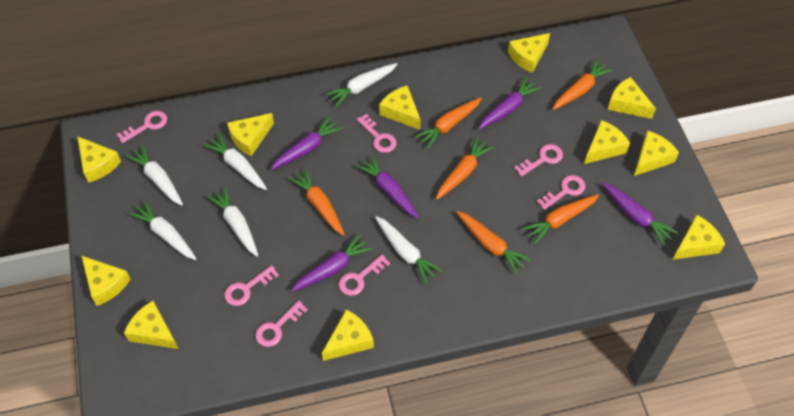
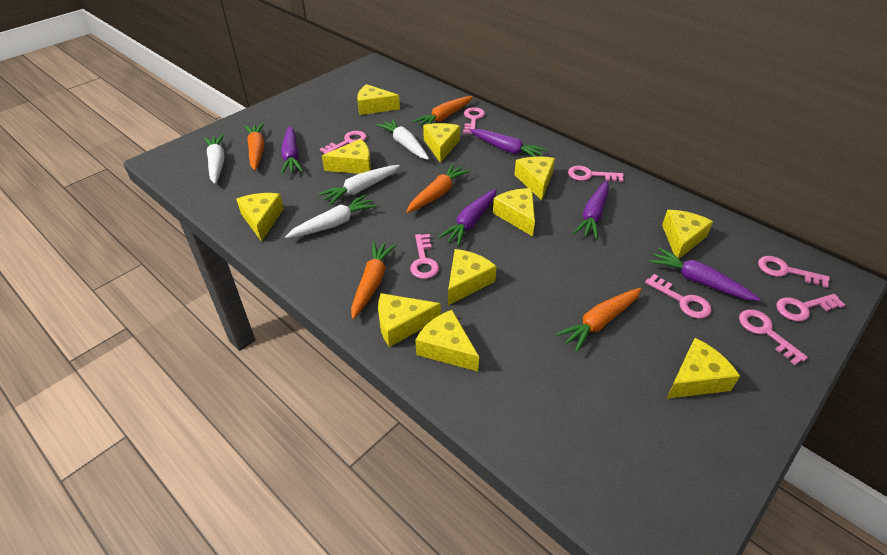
orange carrot: 6 -> 5
pink key: 7 -> 8
white carrot: 6 -> 4

